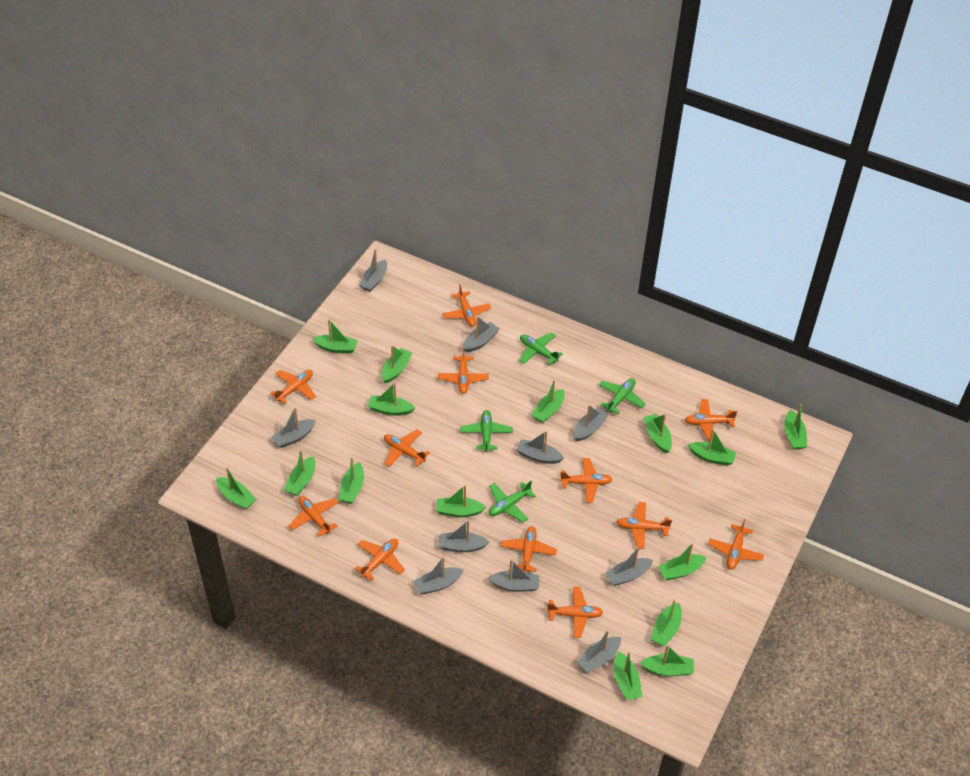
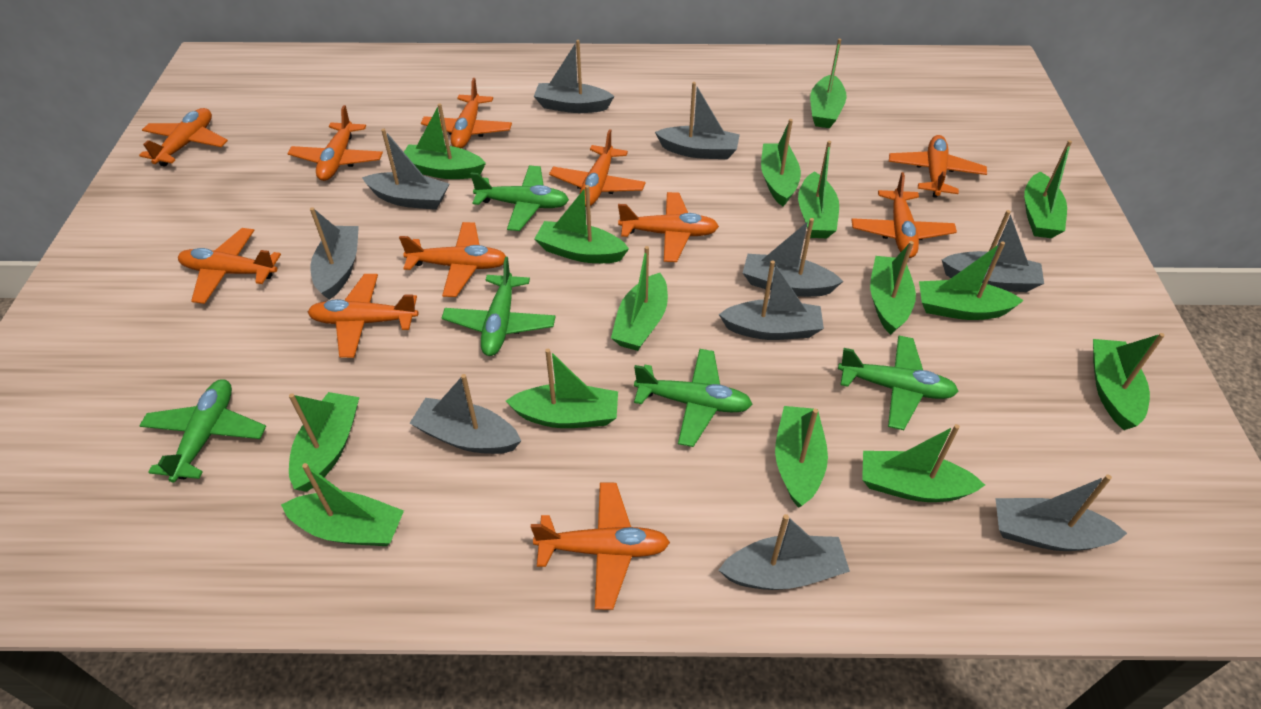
green plane: 4 -> 5
orange plane: 12 -> 11

